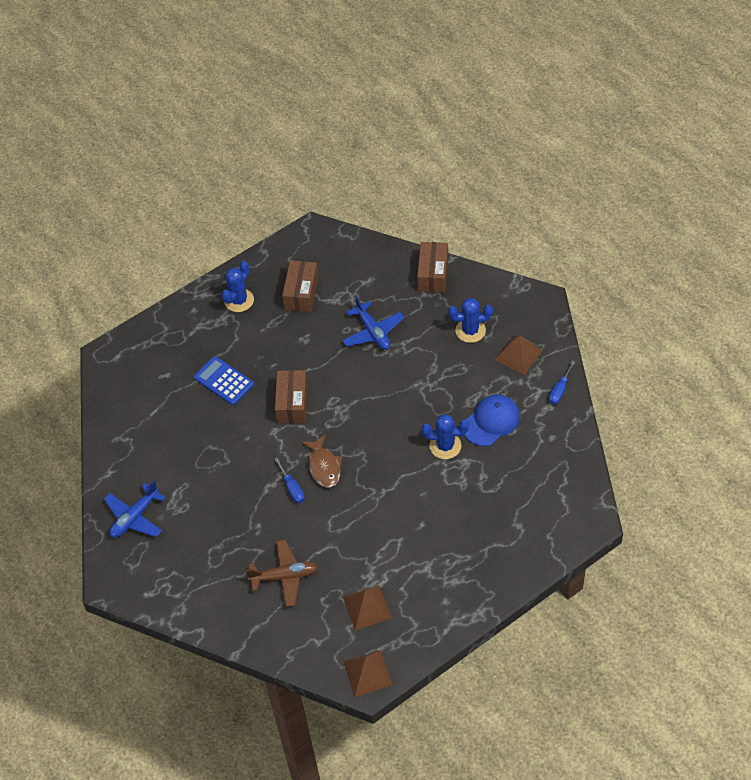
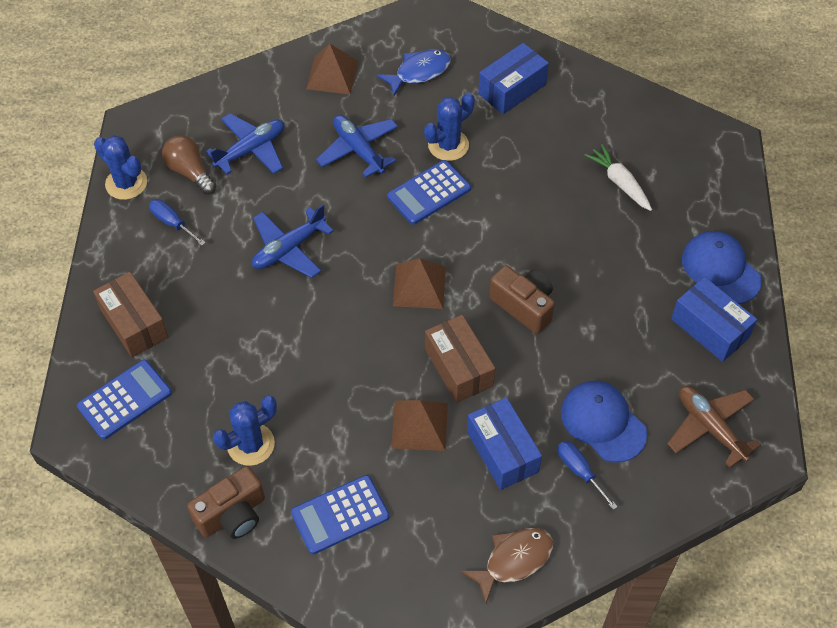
blue box: 0 -> 3
blue calculator: 1 -> 3
blue cap: 1 -> 2
blue fish: 0 -> 1
blue plane: 2 -> 3
brown box: 3 -> 2
brown camera: 0 -> 2
brown light bulb: 0 -> 1
white carrot: 0 -> 1

